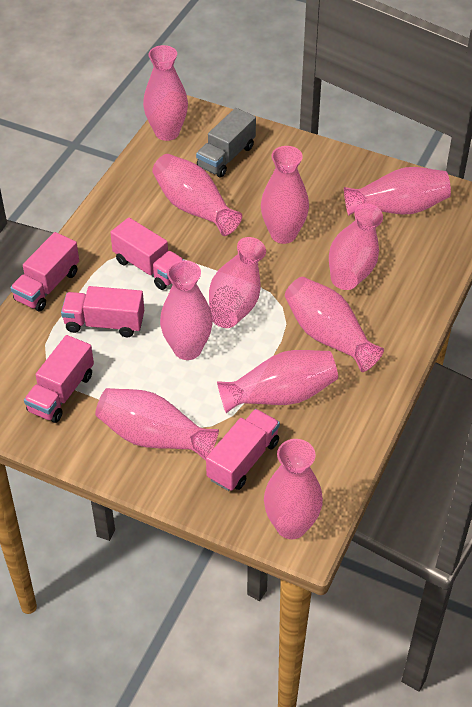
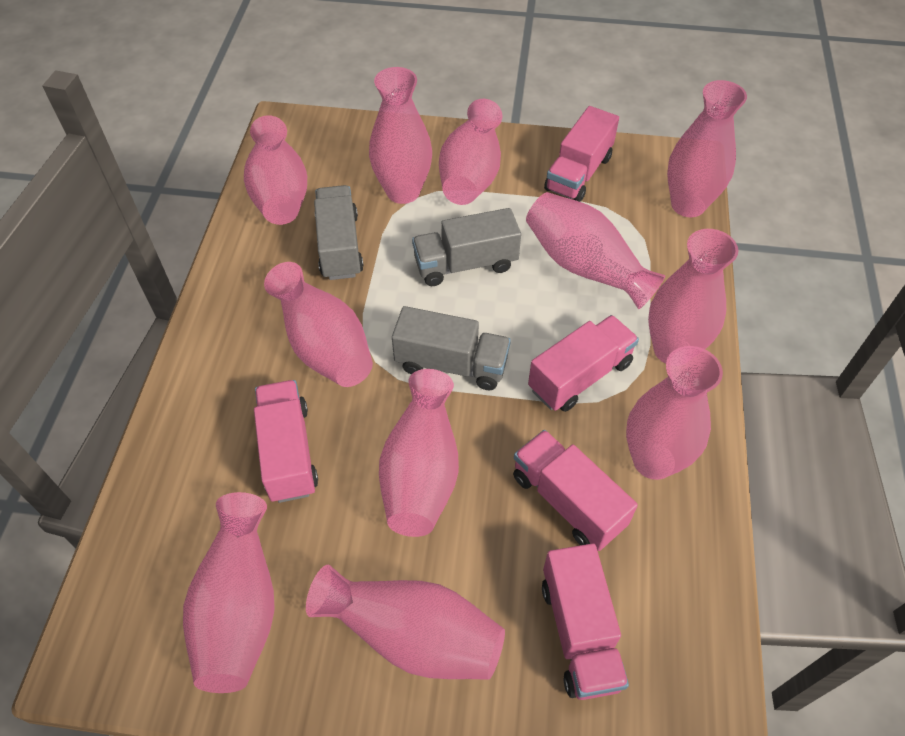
grey truck: 1 -> 3

